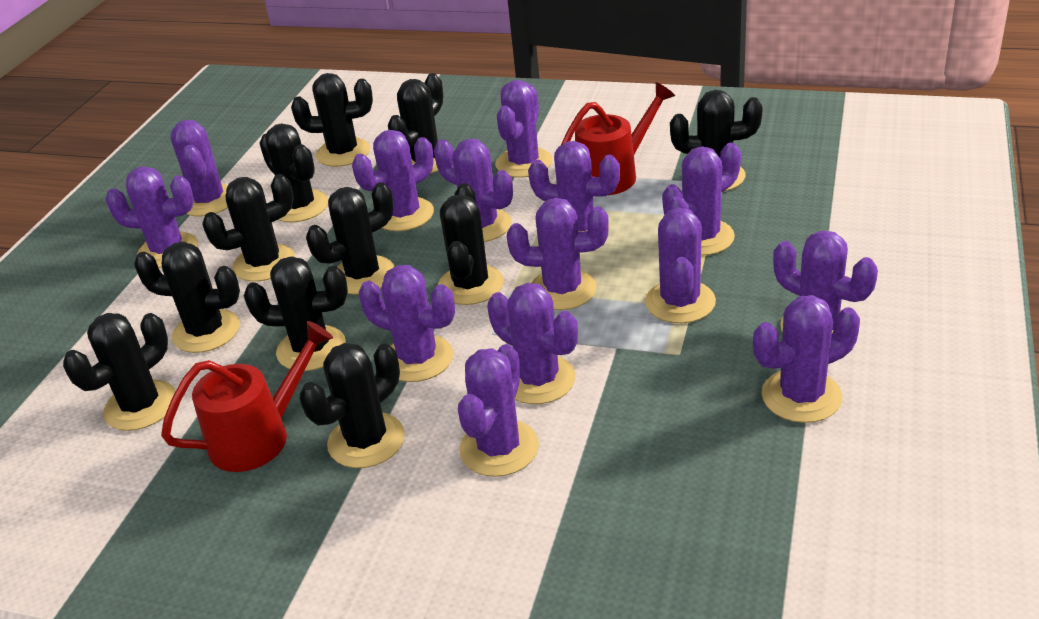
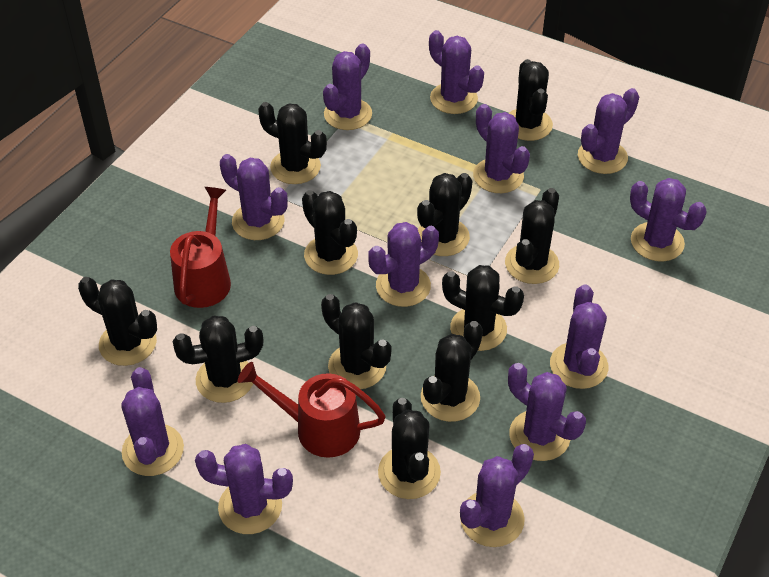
purple cactus: 14 -> 12

